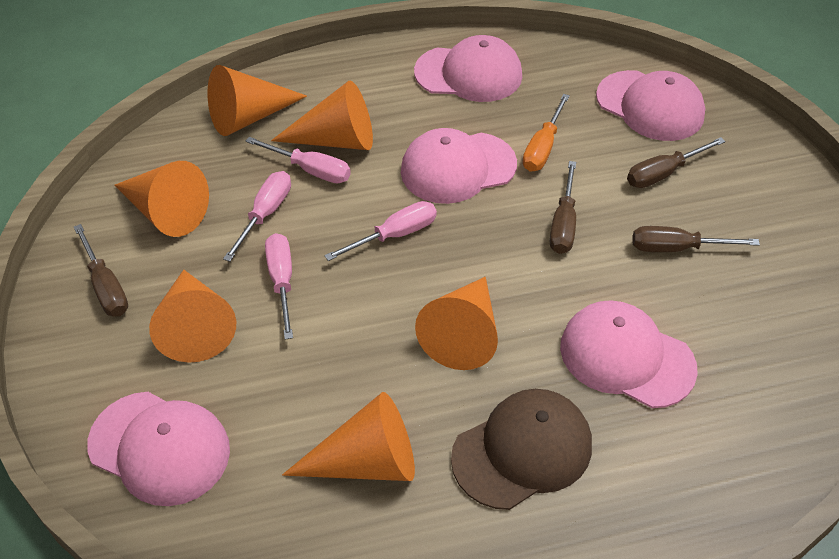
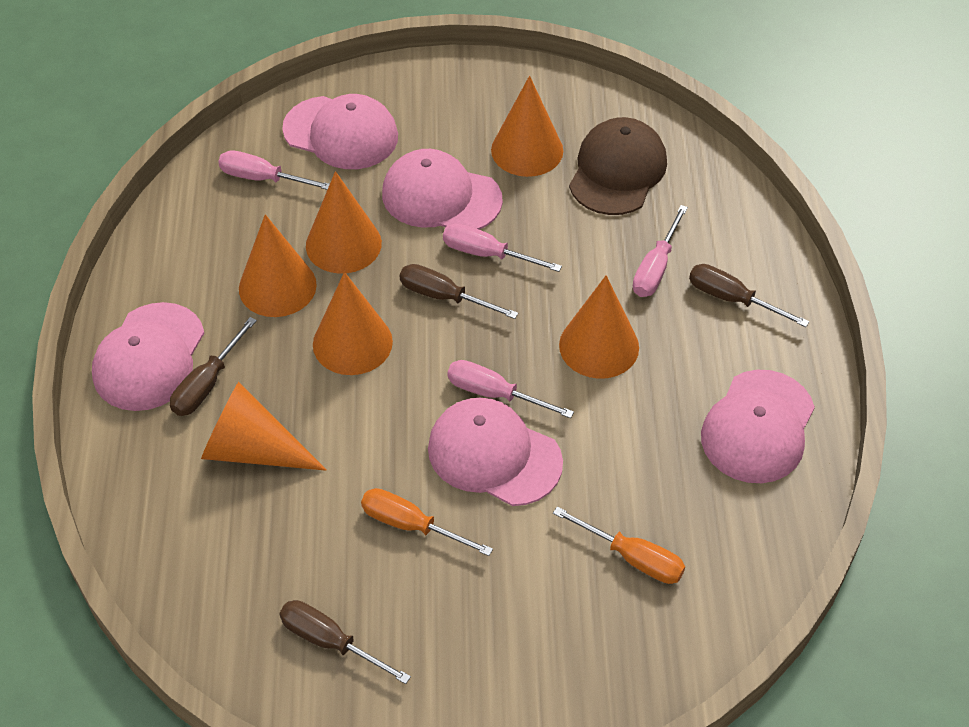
orange screwdriver: 1 -> 2

